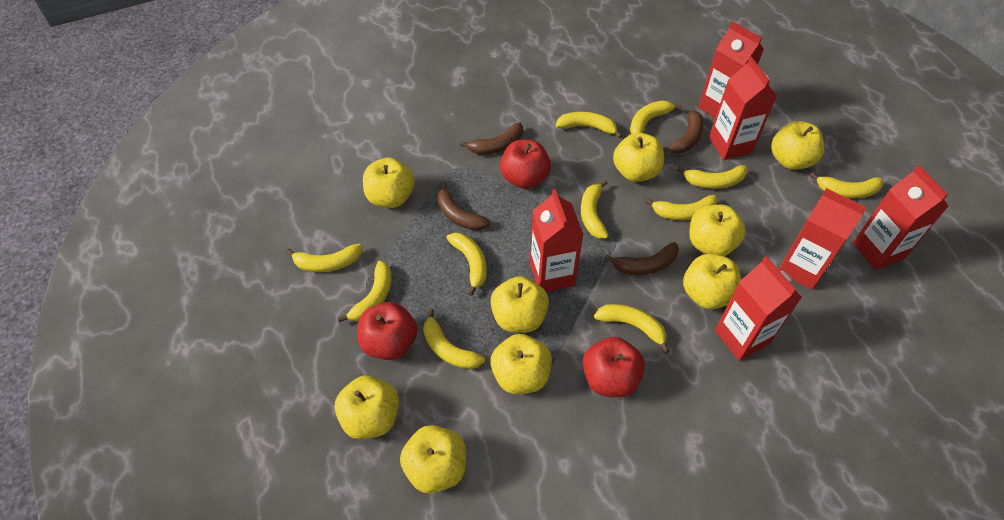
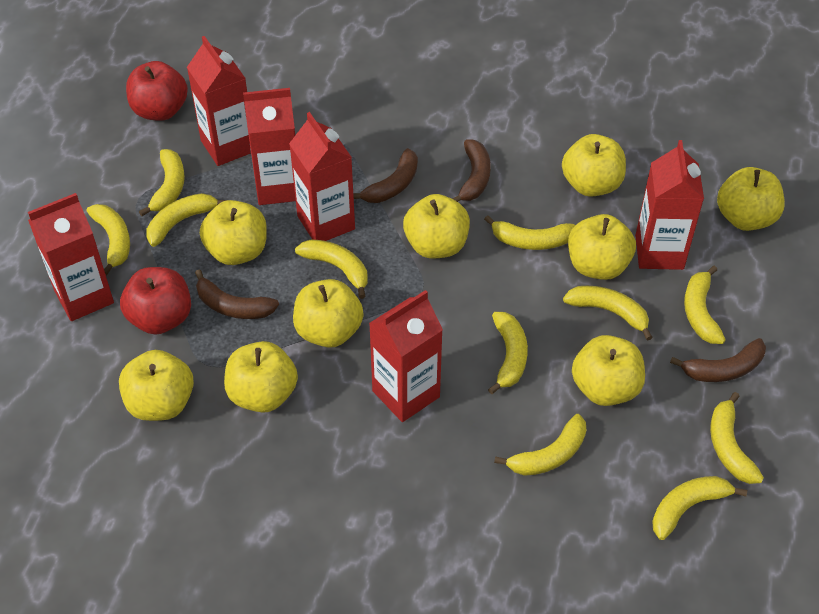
red apple: 3 -> 2

